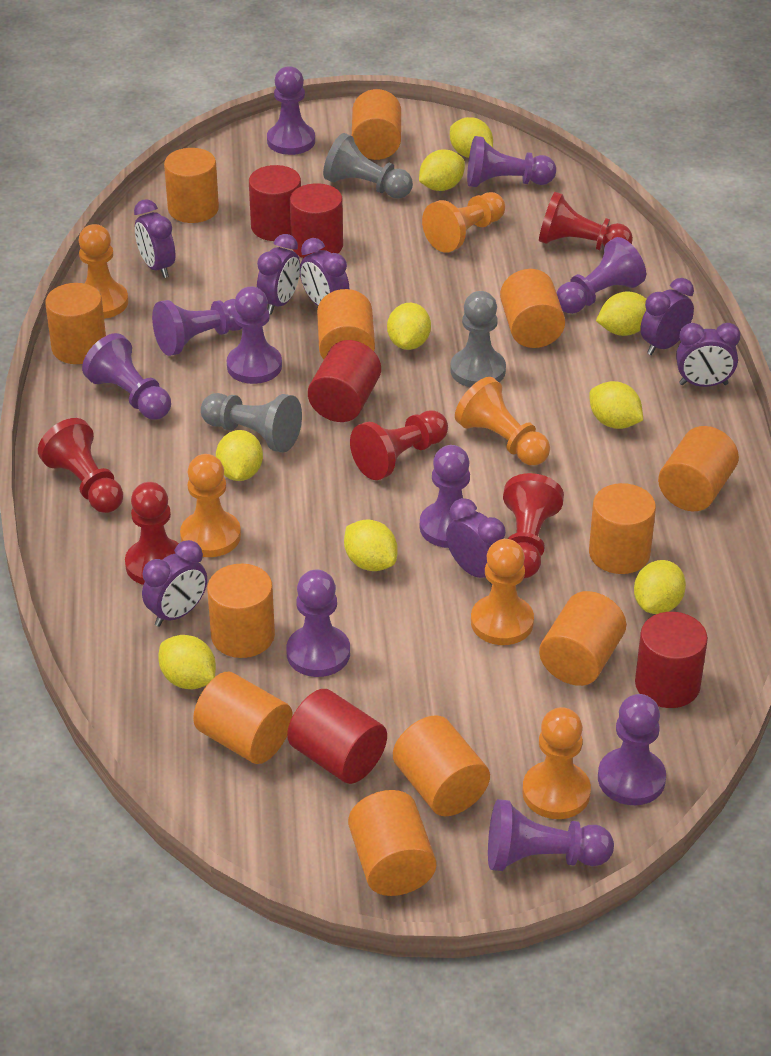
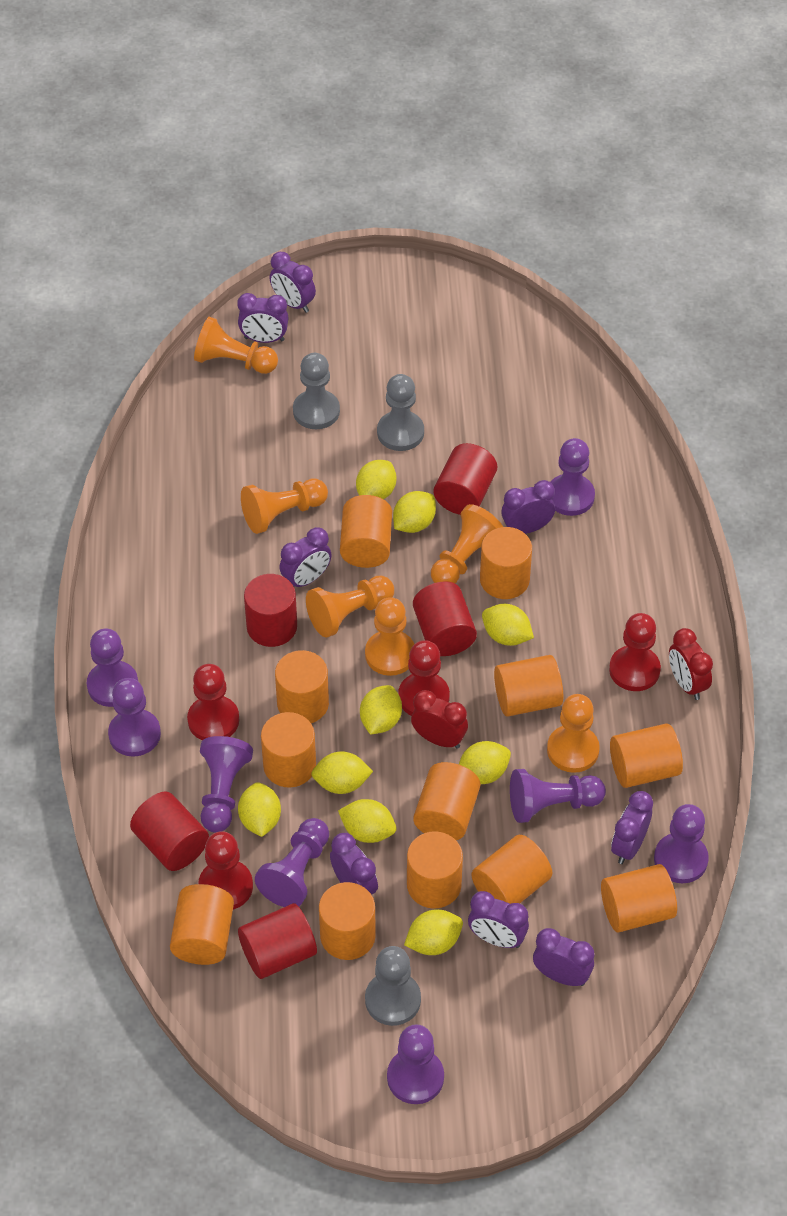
purple clock: 7 -> 8
purple pawn: 10 -> 8
red clock: 0 -> 2
red pawn: 5 -> 4

